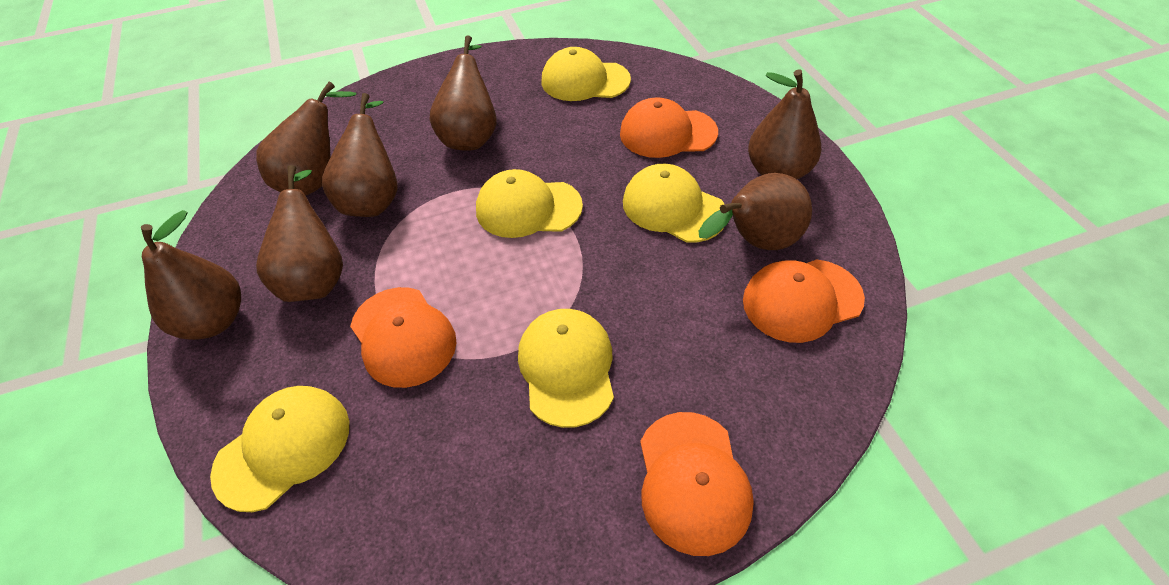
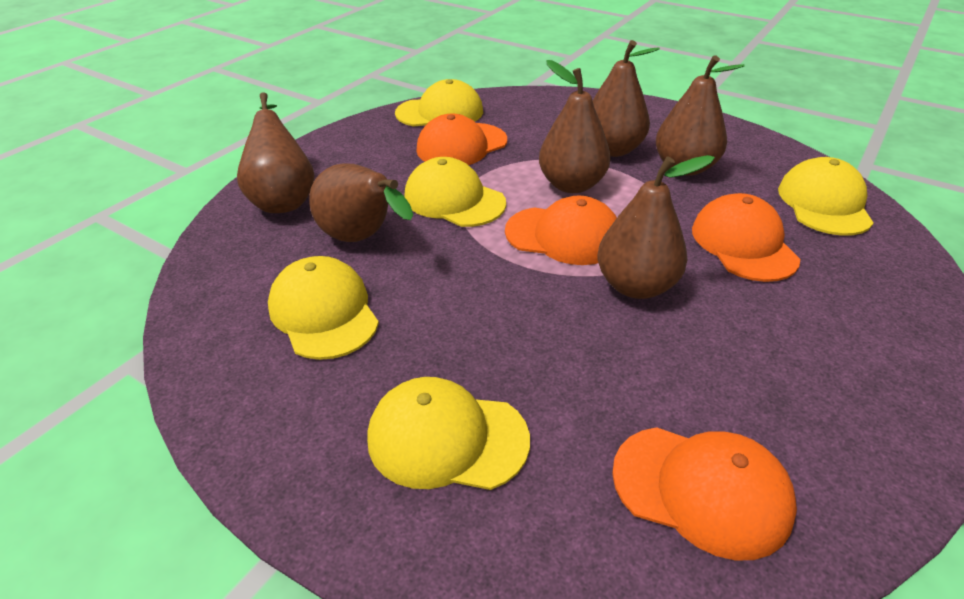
brown pear: 7 -> 6

